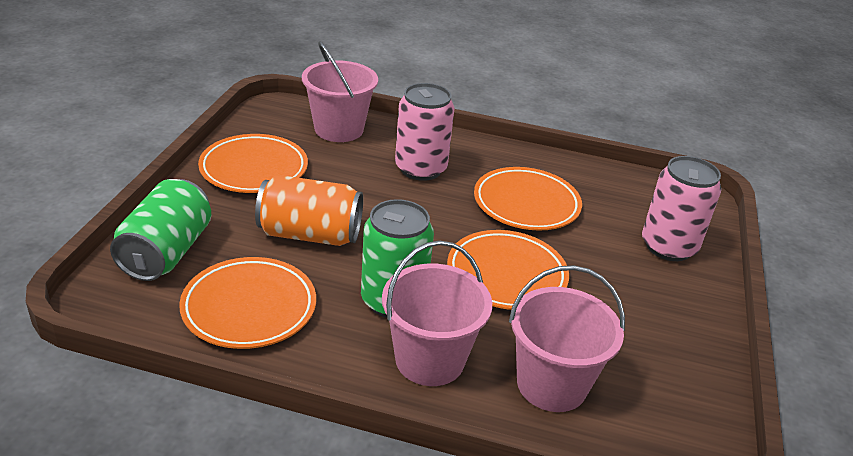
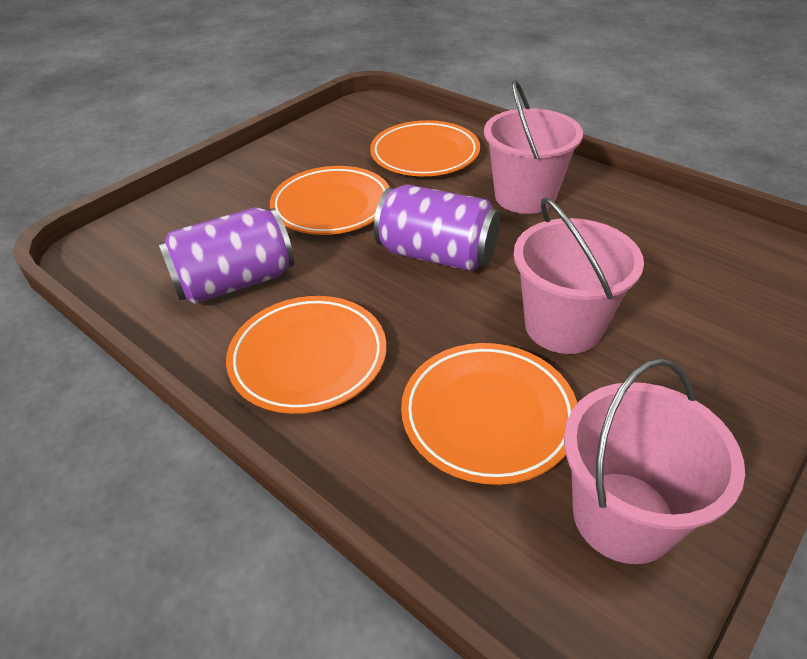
green can: 2 -> 0
orange can: 1 -> 0
pink can: 2 -> 0
purple can: 0 -> 2

